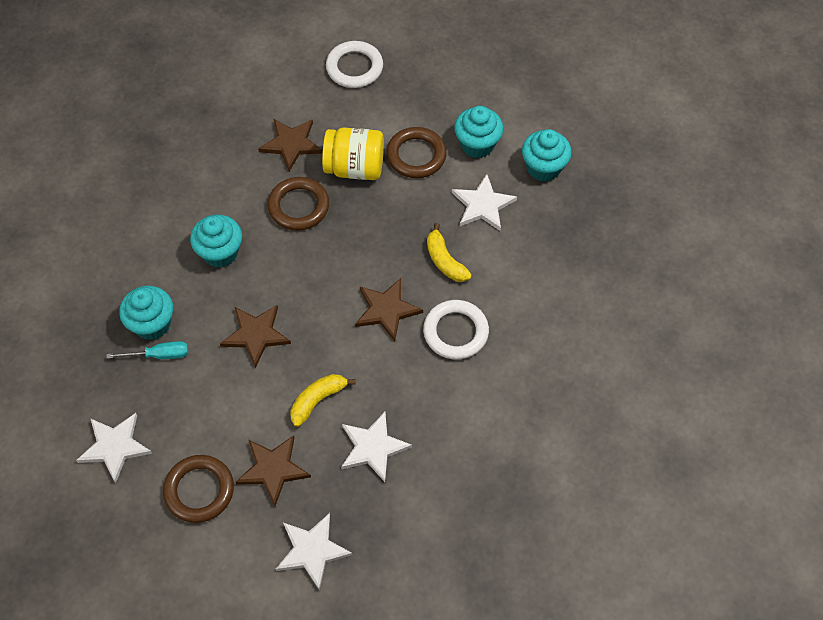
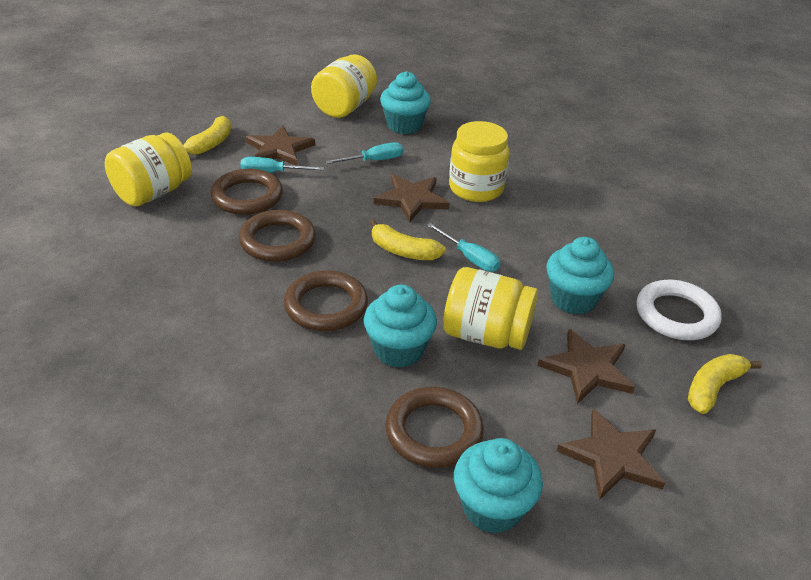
brown ring: 3 -> 4
turquoise screwdriver: 1 -> 3
white ring: 2 -> 1
white star: 4 -> 0
yellow banana: 2 -> 3
yellow jar: 1 -> 4

